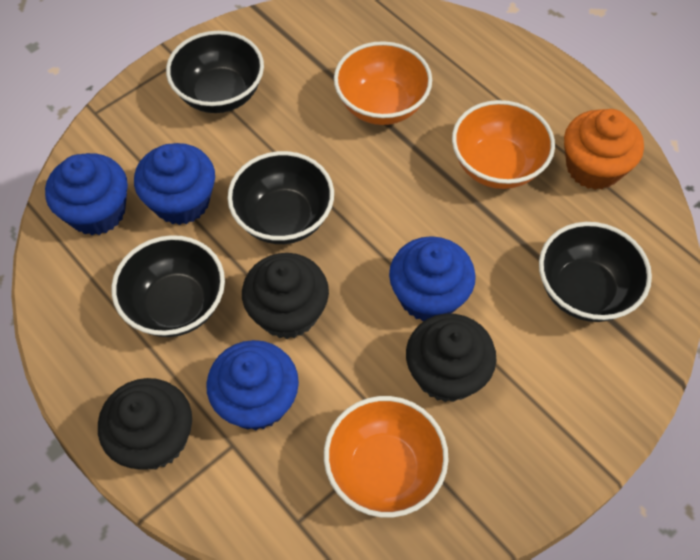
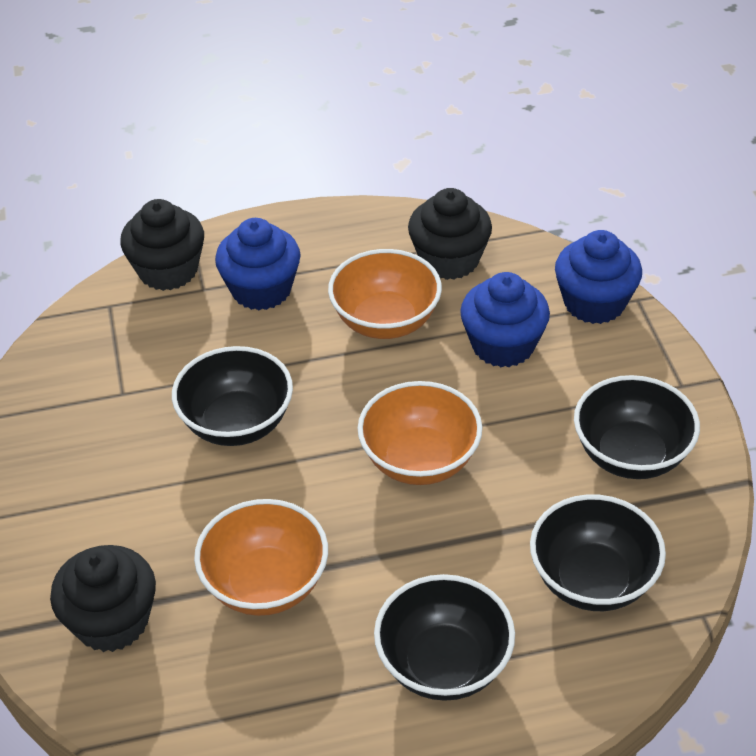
blue cupcake: 4 -> 3
orange cupcake: 1 -> 0

